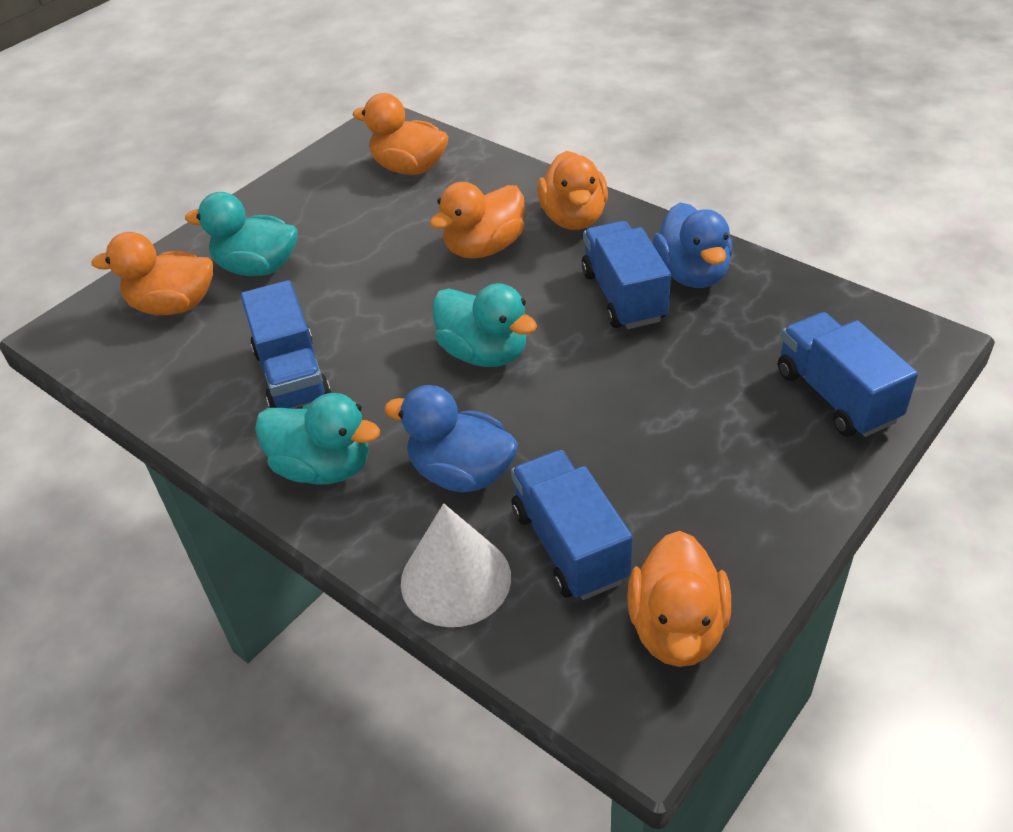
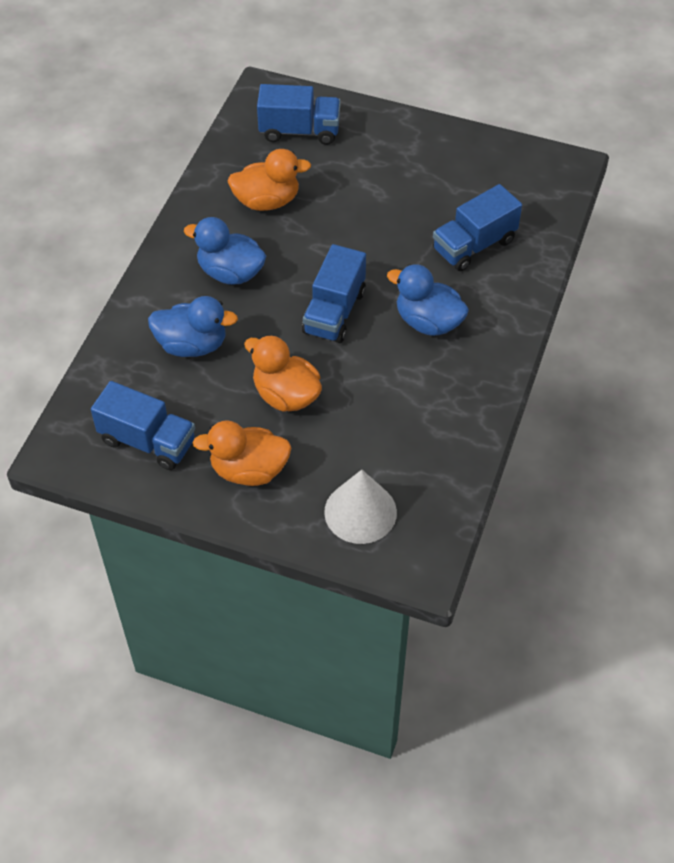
blue duck: 2 -> 3
orange duck: 5 -> 3
turquoise duck: 3 -> 0

